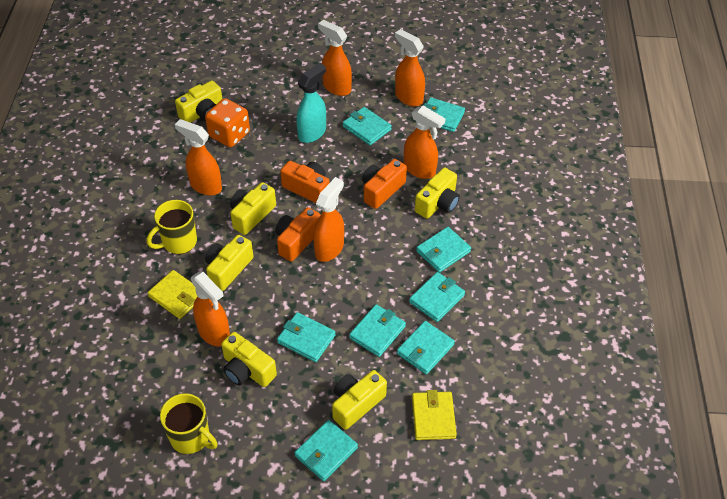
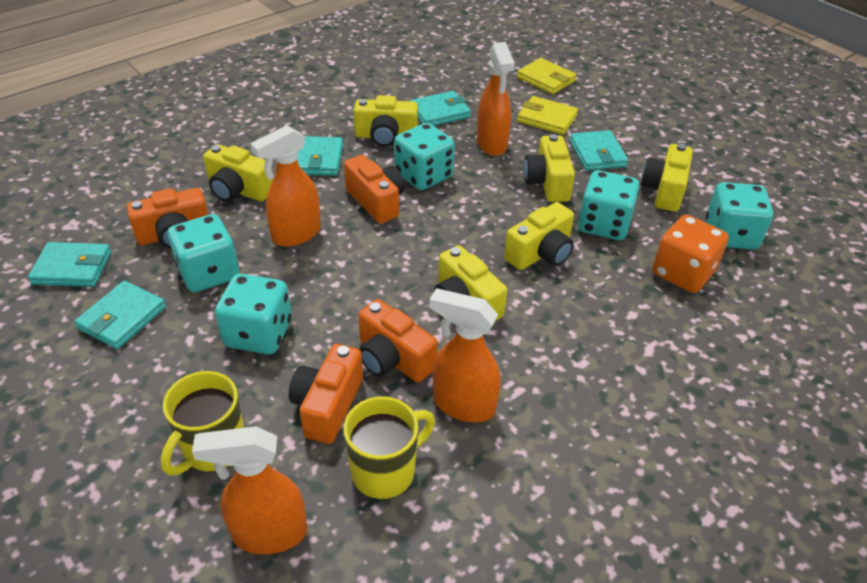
orange camera: 3 -> 4
orange spray bottle: 6 -> 4
turquoise dice: 0 -> 5
turquoise spray bottle: 1 -> 0
turquoise wallet: 8 -> 5

